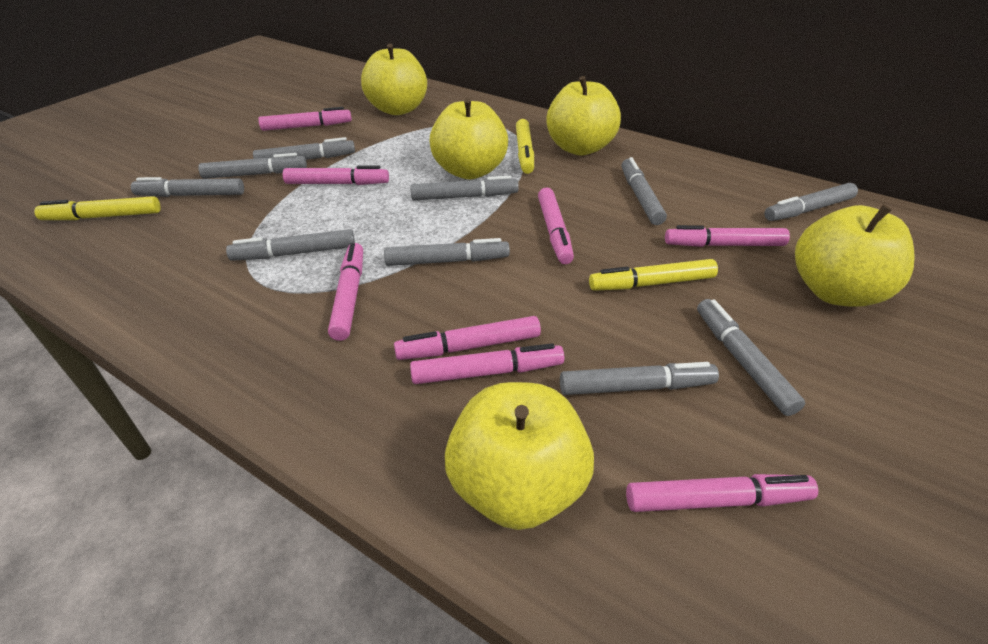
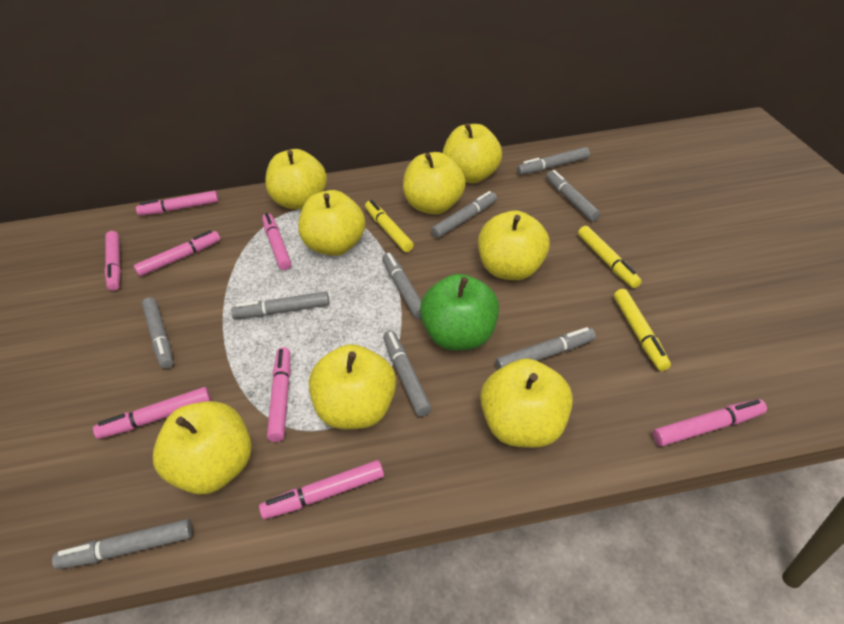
green apple: 0 -> 1
grey marker: 10 -> 9
yellow apple: 5 -> 8

